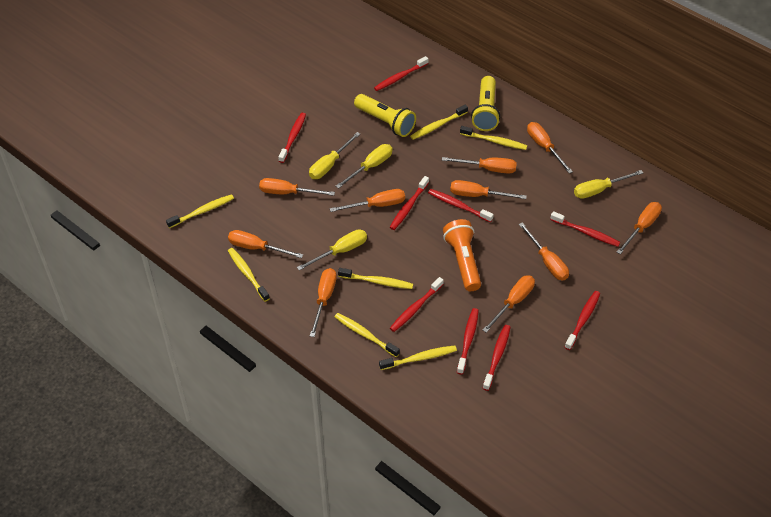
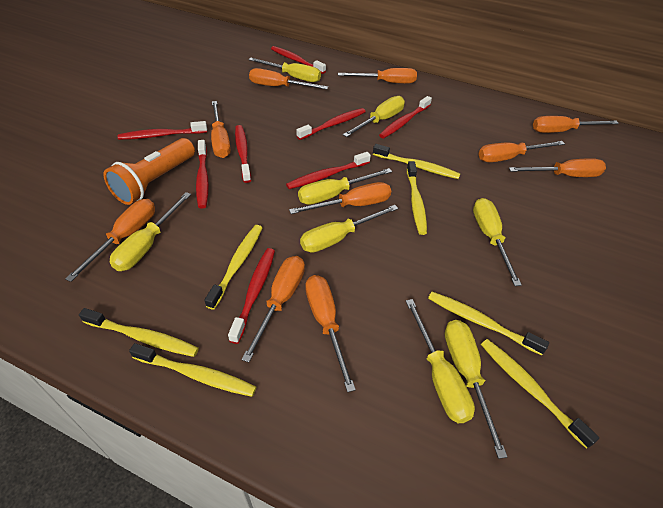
red toothbrush: 9 -> 8
yellow flashlight: 2 -> 0
yellow screwdriver: 4 -> 8

